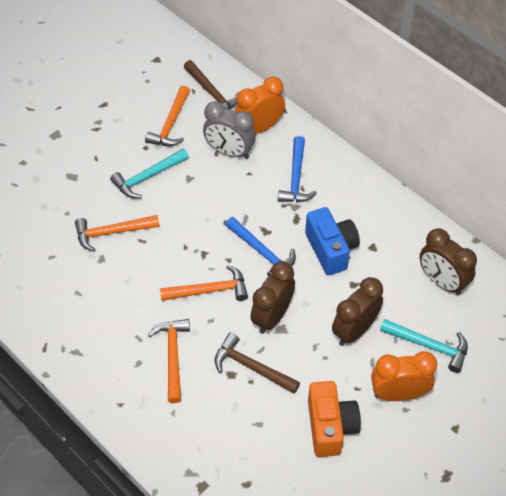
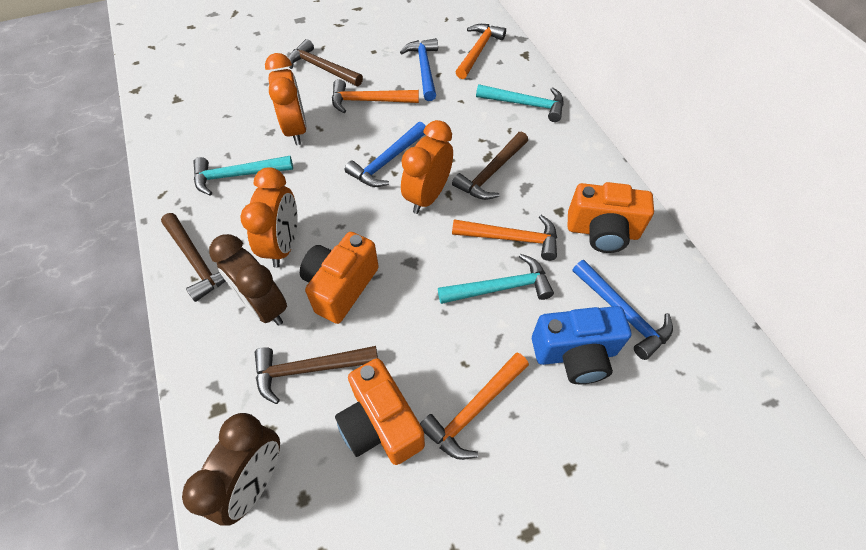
blue hammer: 2 -> 3
brown clock: 3 -> 2
brown hammer: 2 -> 4
grey clock: 1 -> 0
orange camera: 1 -> 3
orange clock: 2 -> 3
turquoise hammer: 2 -> 3

